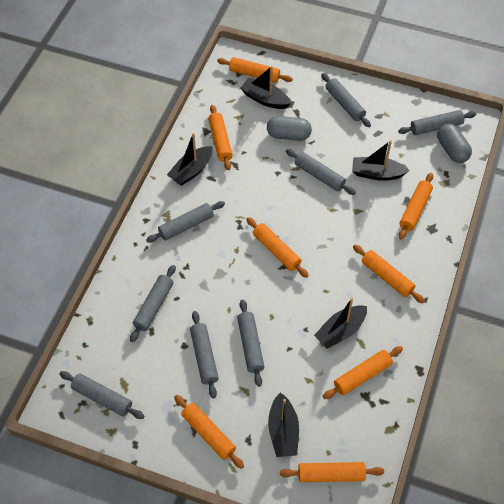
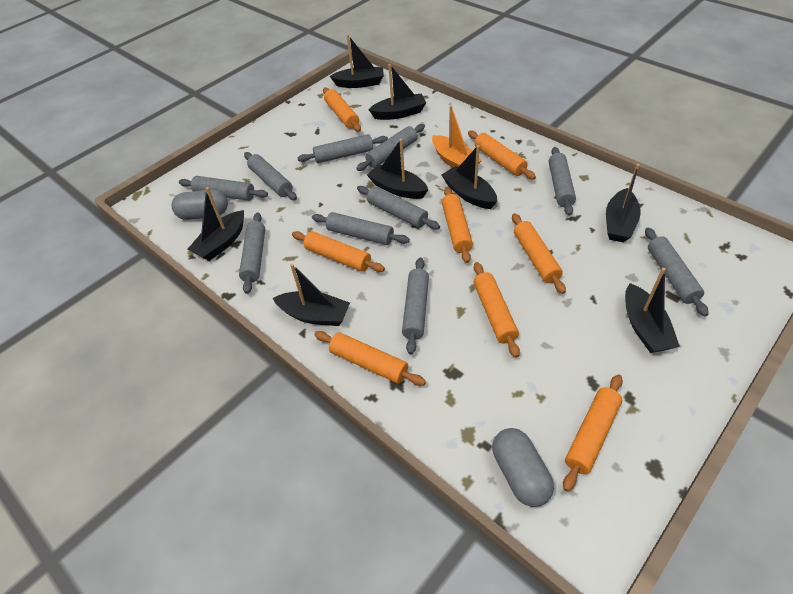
black boat: 5 -> 8
grey rolling pin: 8 -> 10
orange boat: 0 -> 1

